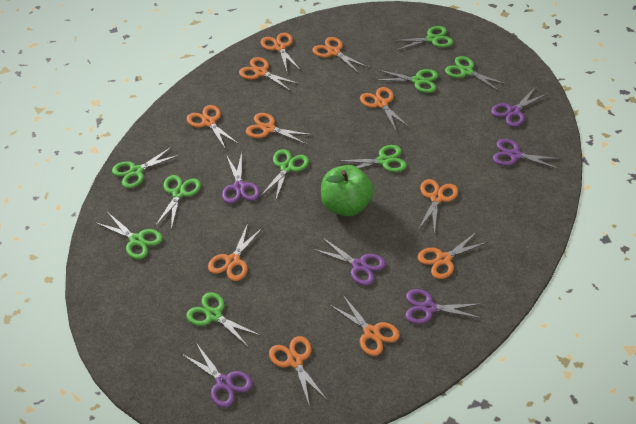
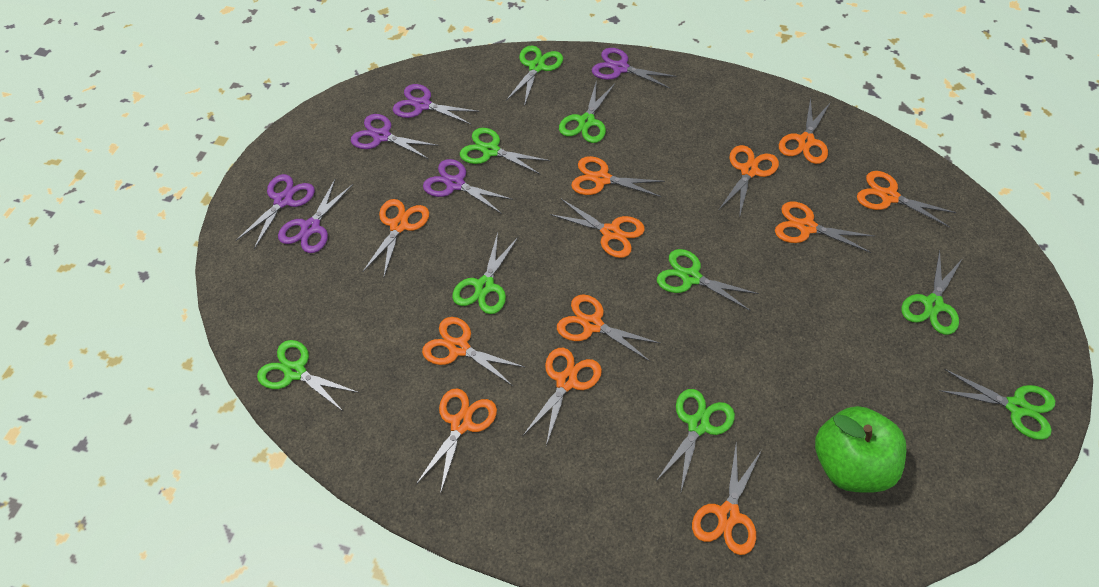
orange scissors: 11 -> 12

